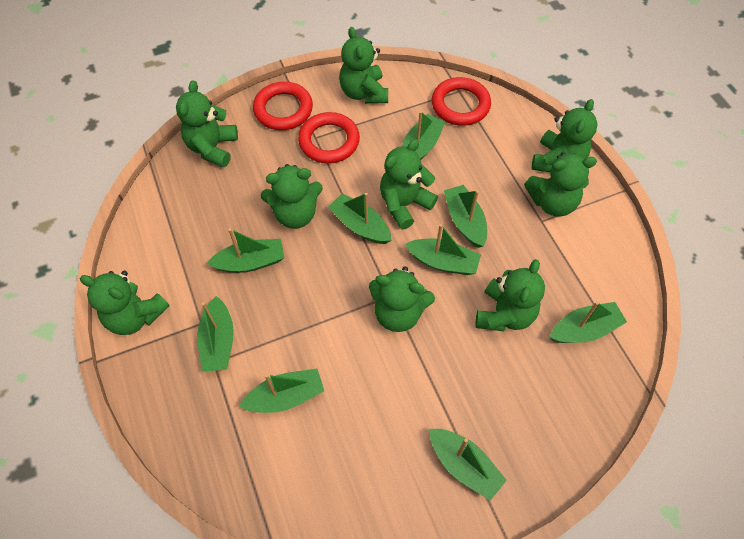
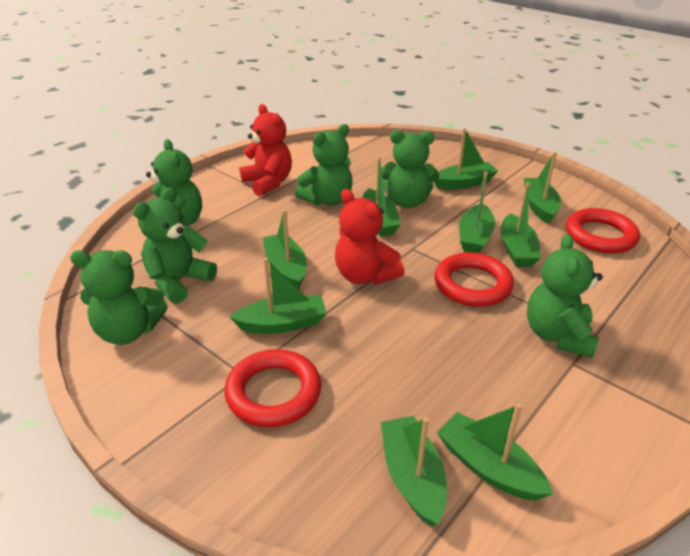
green teddy bear: 9 -> 6
red teddy bear: 0 -> 2

